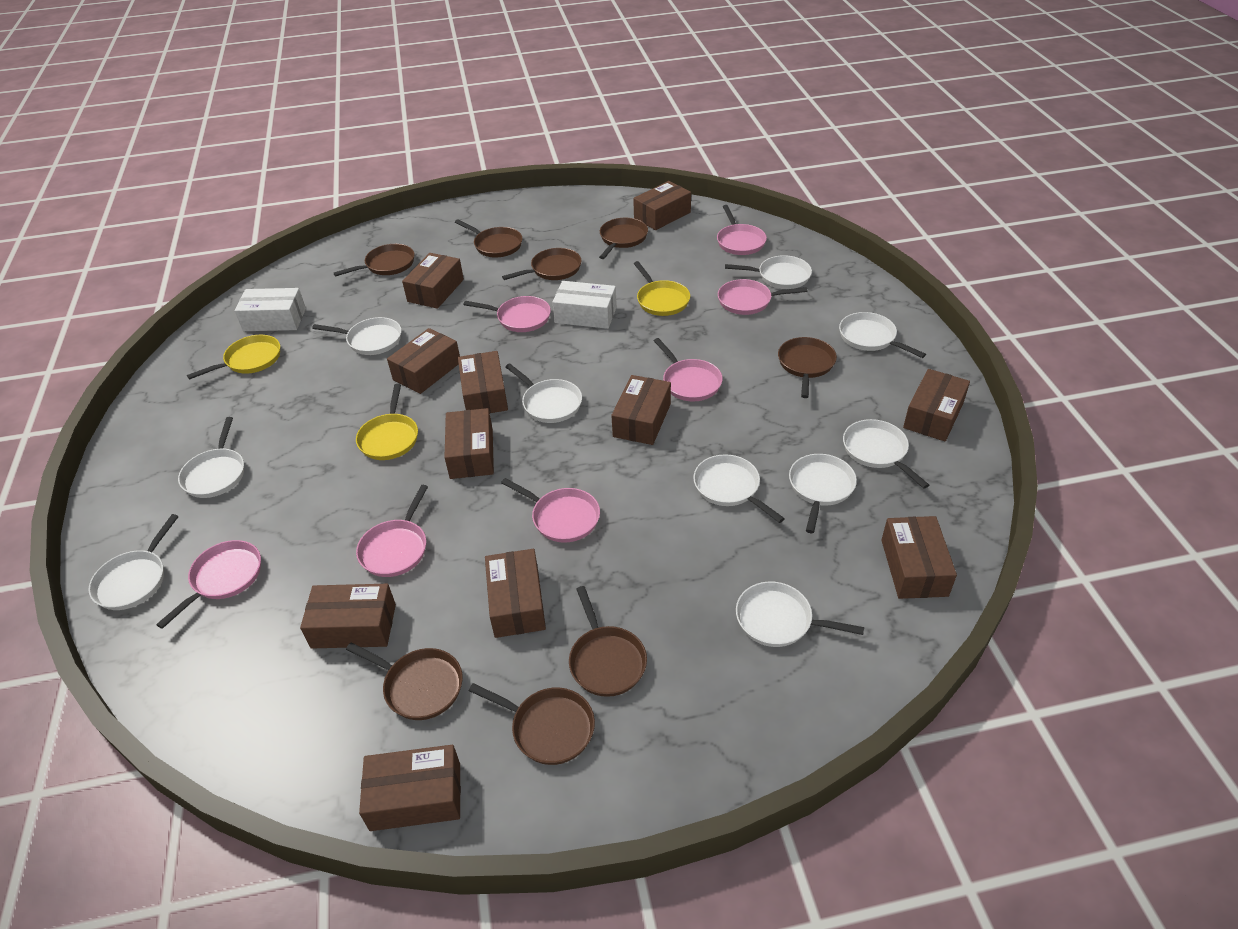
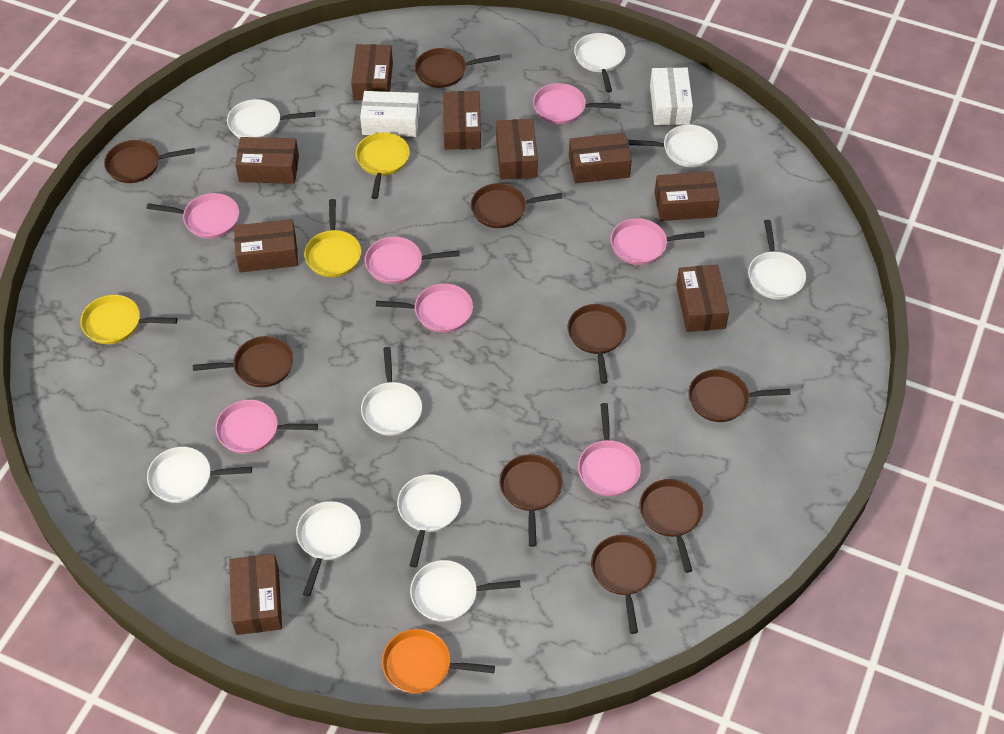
brown box: 11 -> 9
brown pan: 8 -> 9
orange pan: 0 -> 1
white pan: 10 -> 9

